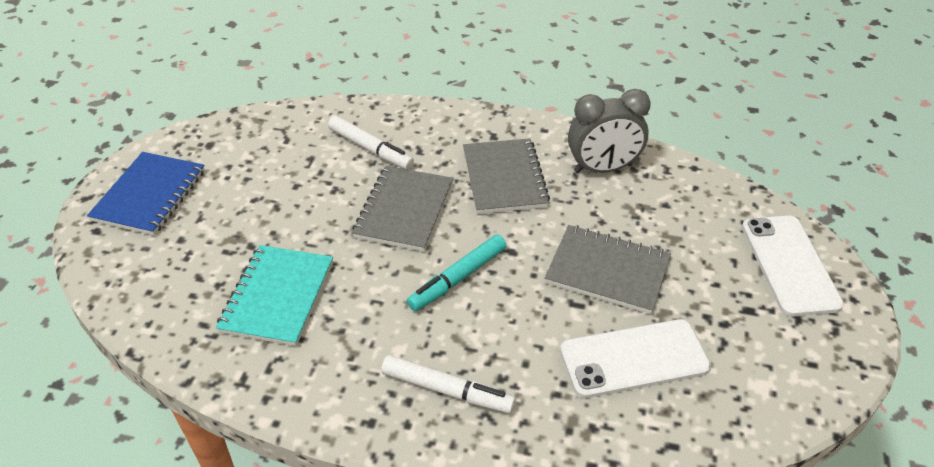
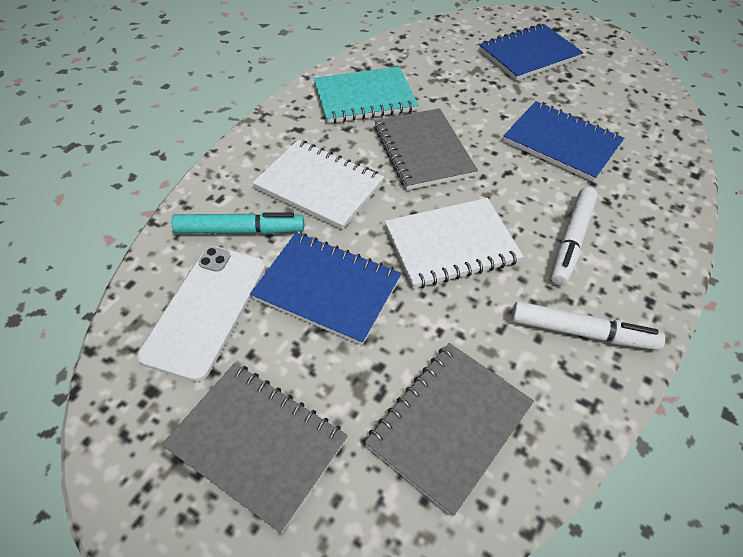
blue notebook: 1 -> 3
grey clock: 1 -> 0
white notebook: 0 -> 2
white phone: 2 -> 1

